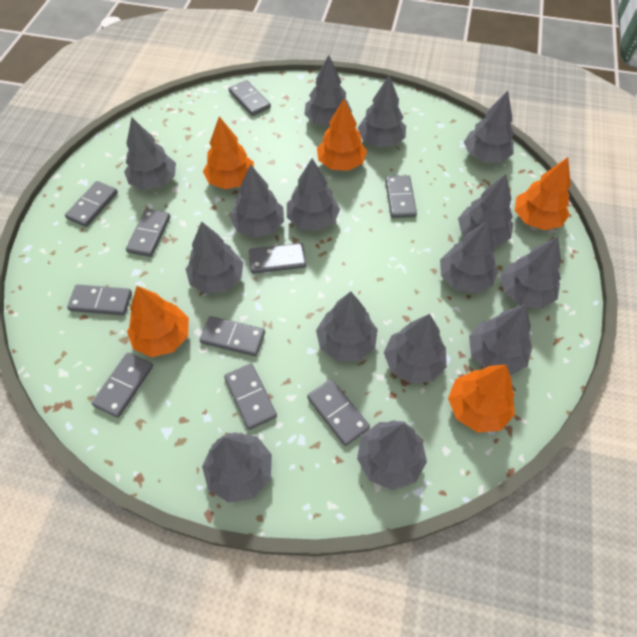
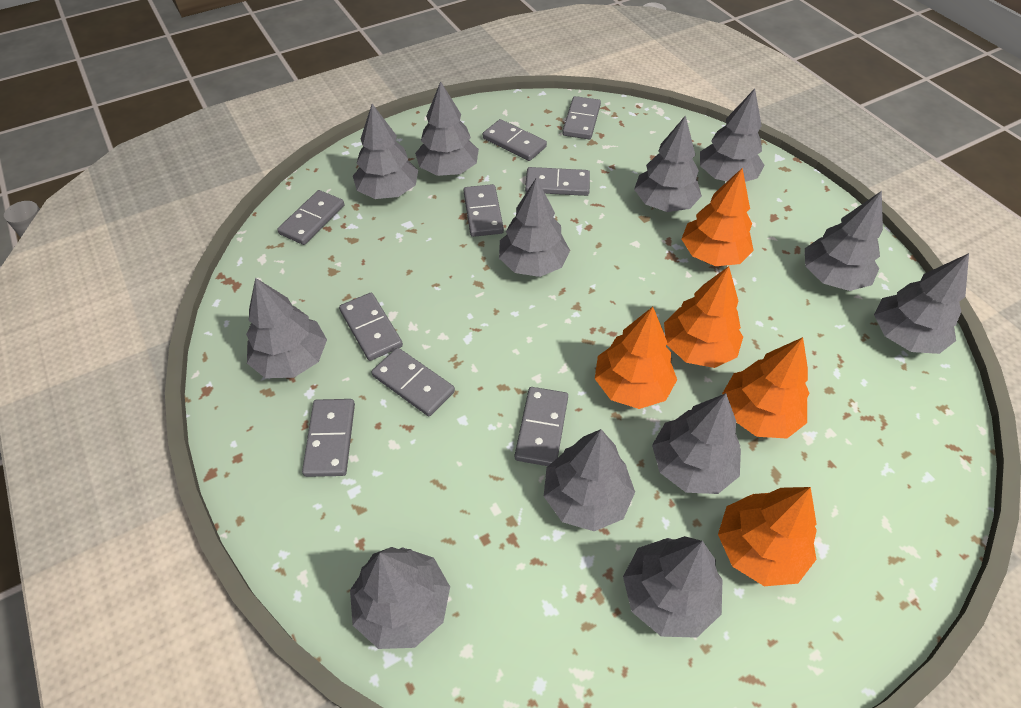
grey domino: 10 -> 9
grey tree: 15 -> 12

